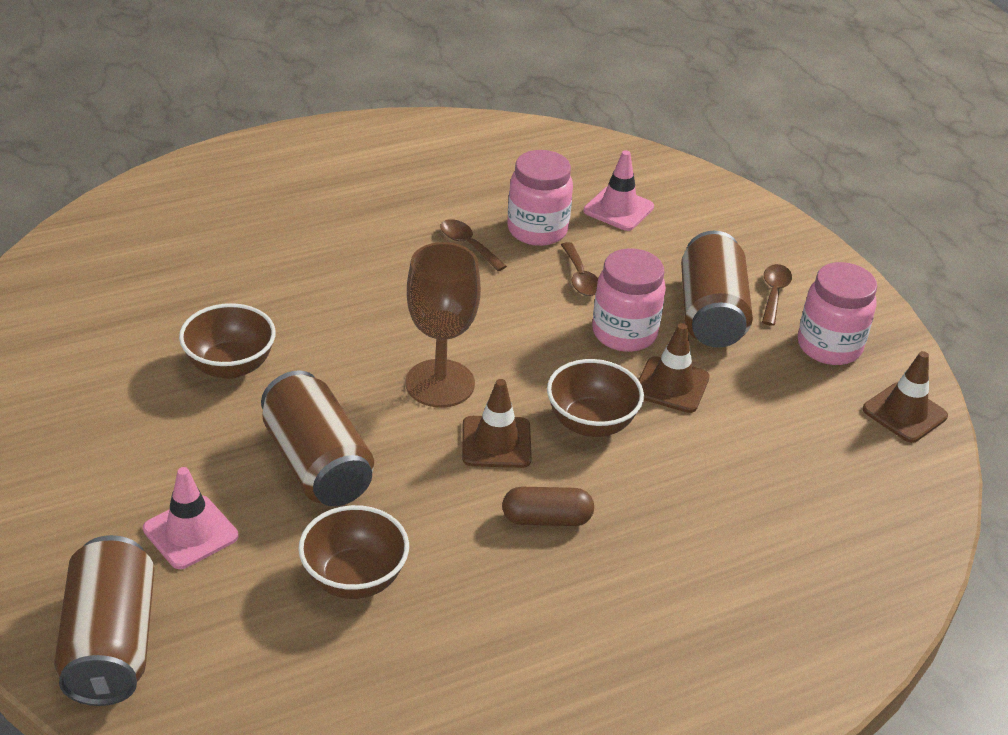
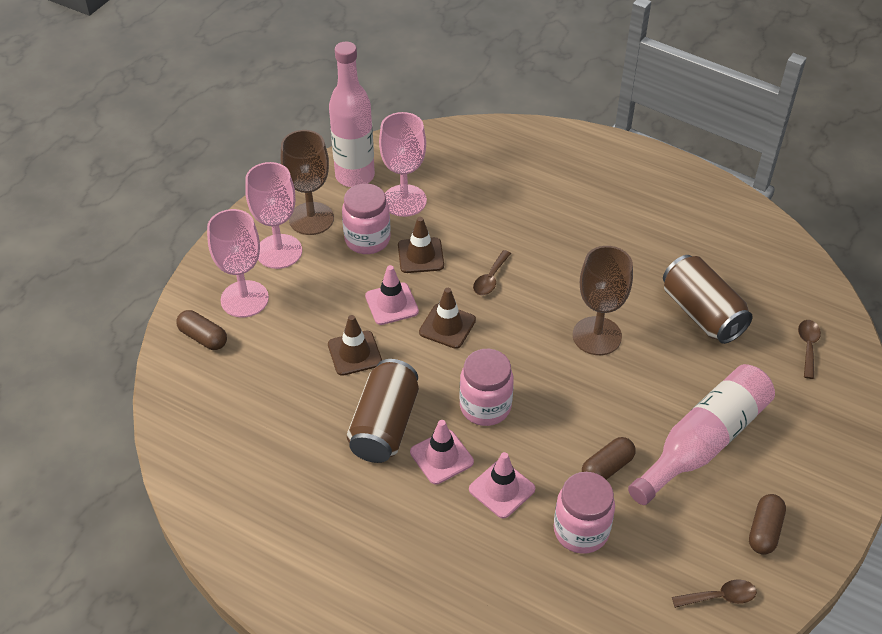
brown bowl: 3 -> 0
brown can: 3 -> 2
brown capsule: 1 -> 3
brown goblet: 1 -> 2
pink bottle: 0 -> 2
pink goblet: 0 -> 3
pink traffic cone: 2 -> 3

